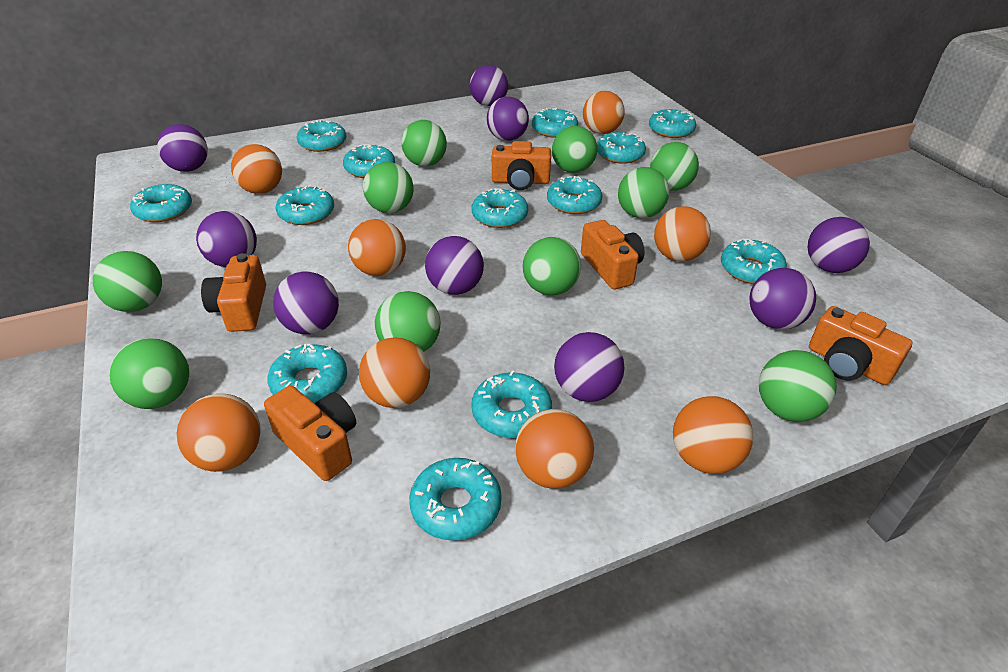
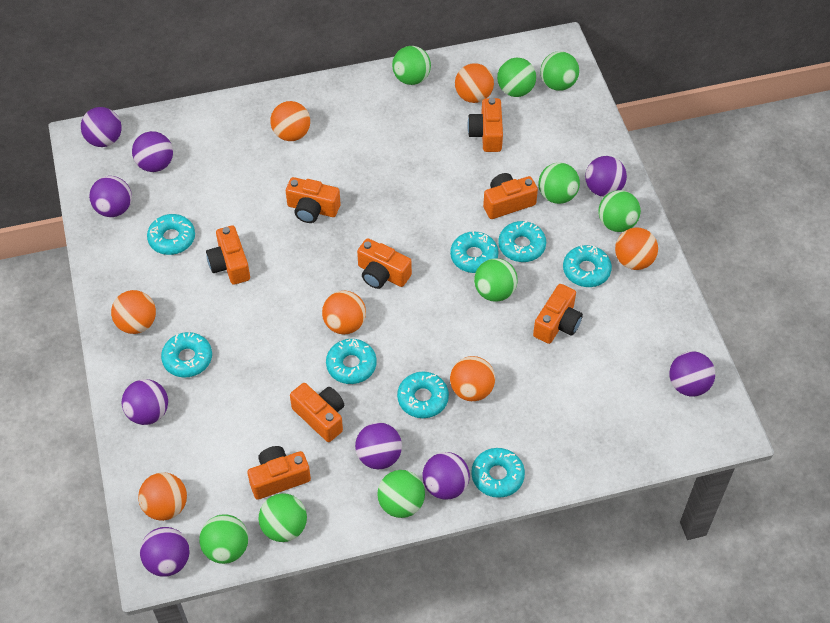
green ball: 10 -> 9
orange ball: 8 -> 7
orange camera: 5 -> 8
turquoise donut: 13 -> 8

